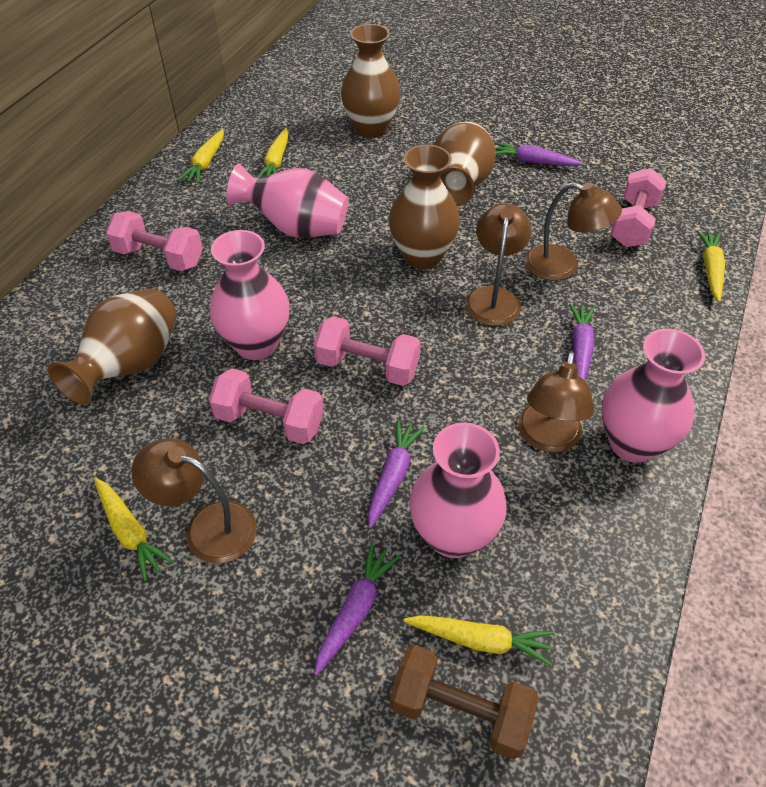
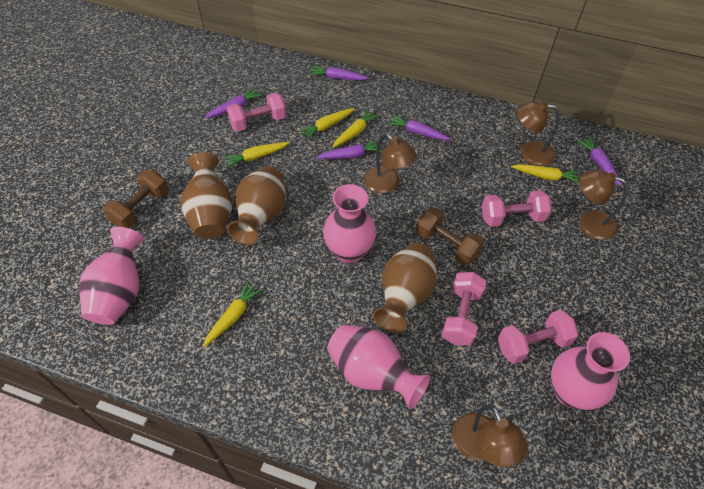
brown dumbbell: 1 -> 2
brown vase: 4 -> 3
purple carrot: 4 -> 5

